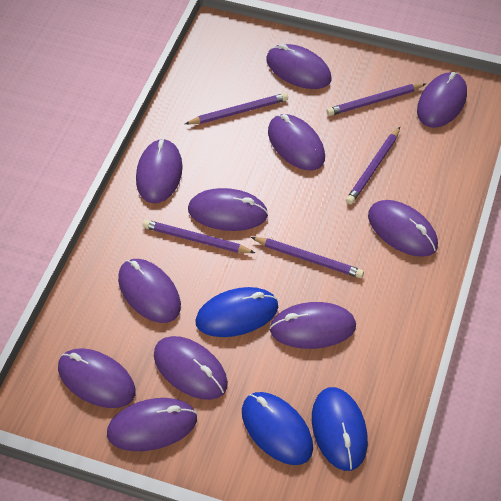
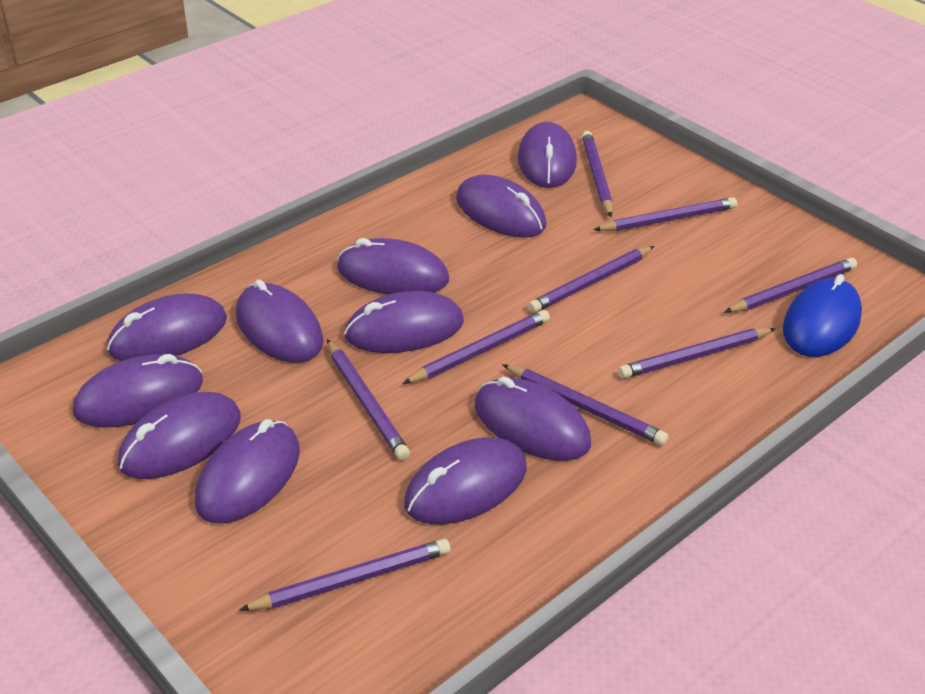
blue mouse: 3 -> 1
purple pencil: 5 -> 9

